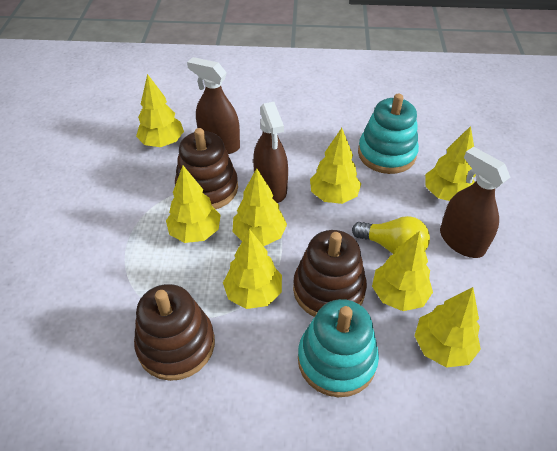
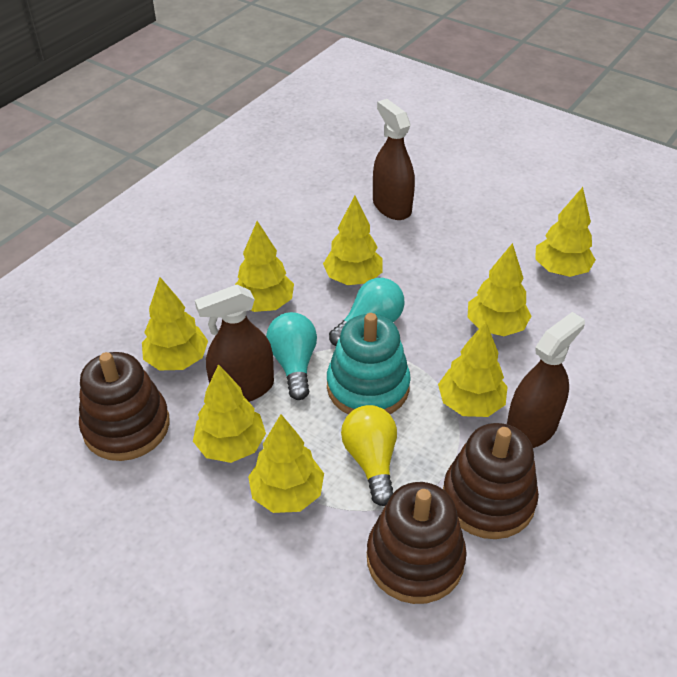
turquoise light bulb: 0 -> 2
turquoise stacking toy: 2 -> 1

